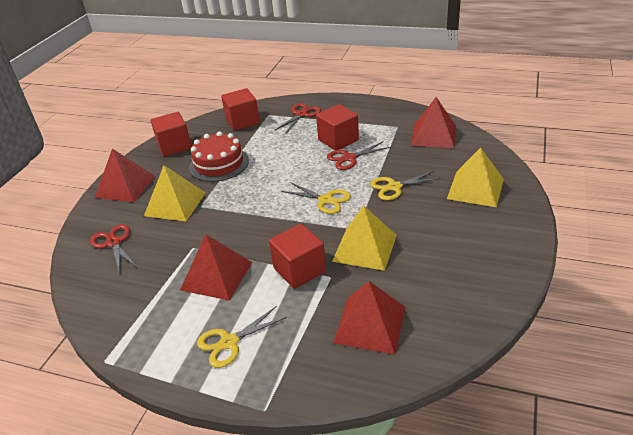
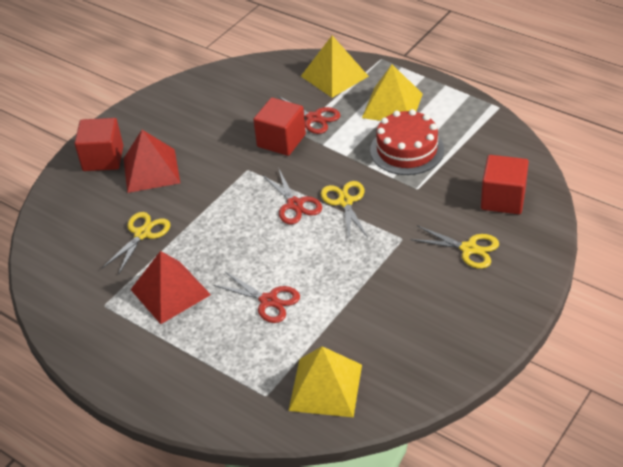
red cube: 4 -> 3
red pyramid: 4 -> 2

